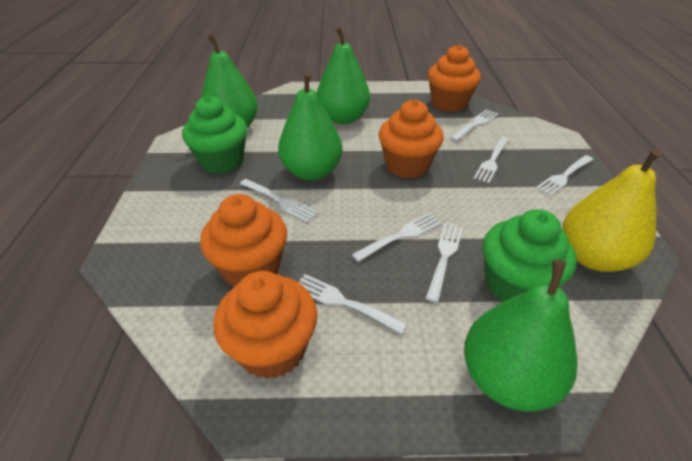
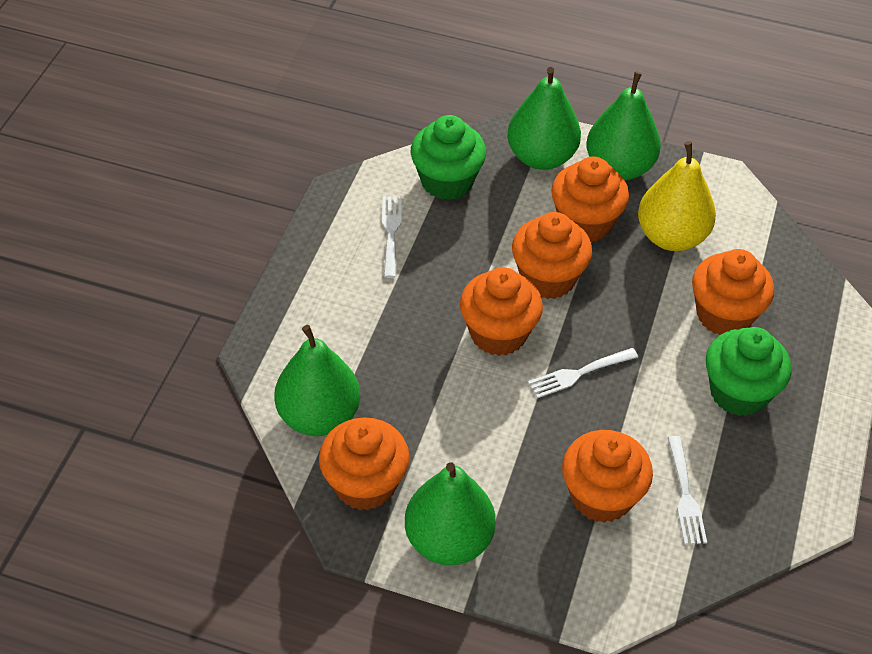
orange cupcake: 4 -> 6
white fork: 7 -> 3

